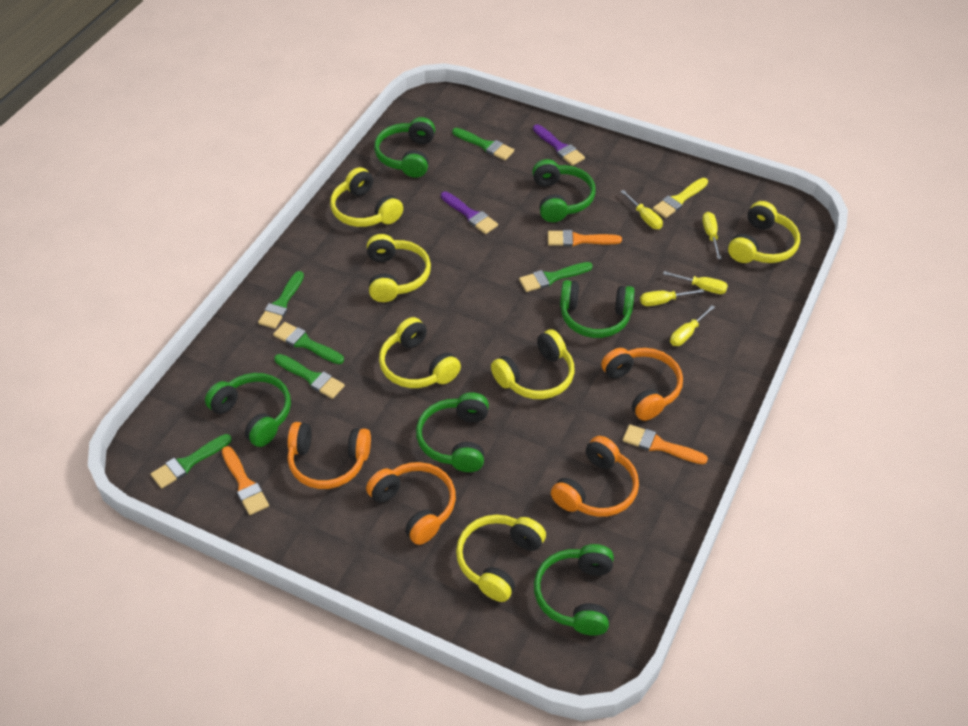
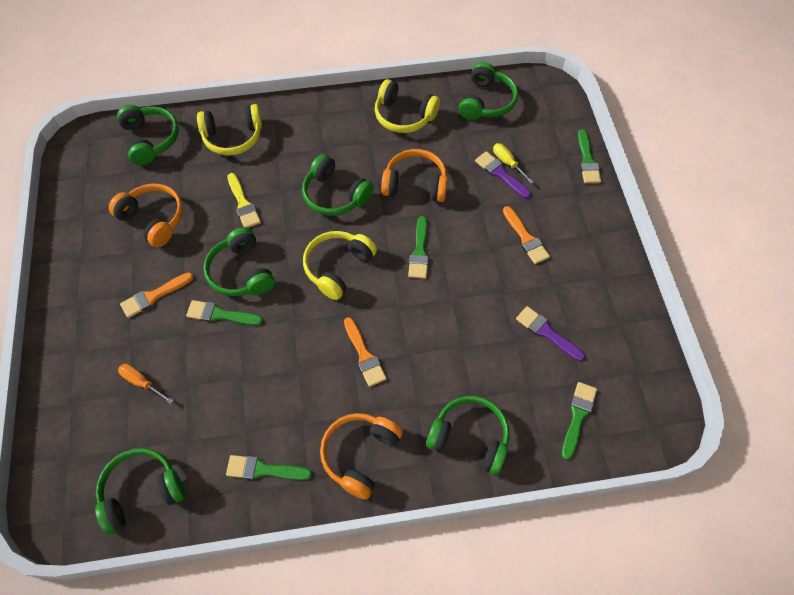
green brush: 6 -> 5
orange headphones: 4 -> 3
orange screwdriver: 0 -> 1
yellow headphones: 6 -> 3
yellow screwdriver: 5 -> 1

